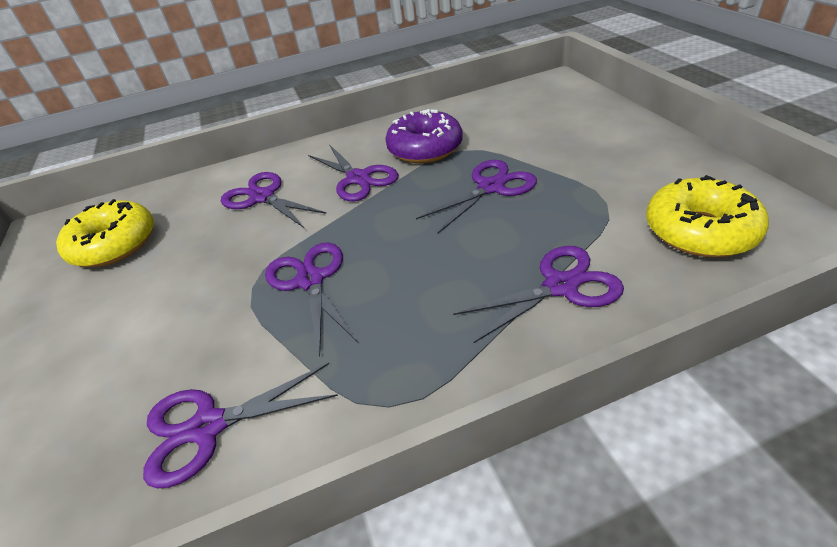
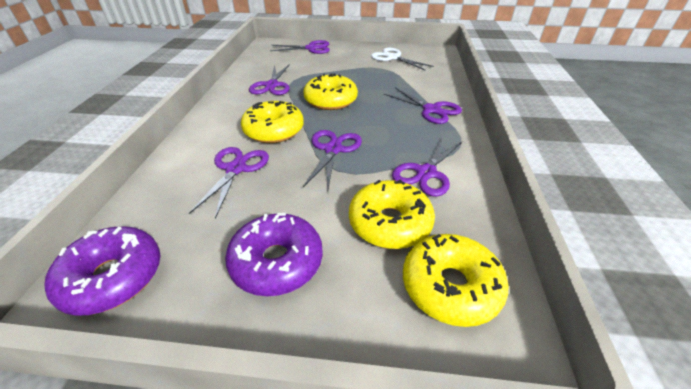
purple donut: 1 -> 2
white scissors: 0 -> 1
yellow donut: 2 -> 4

